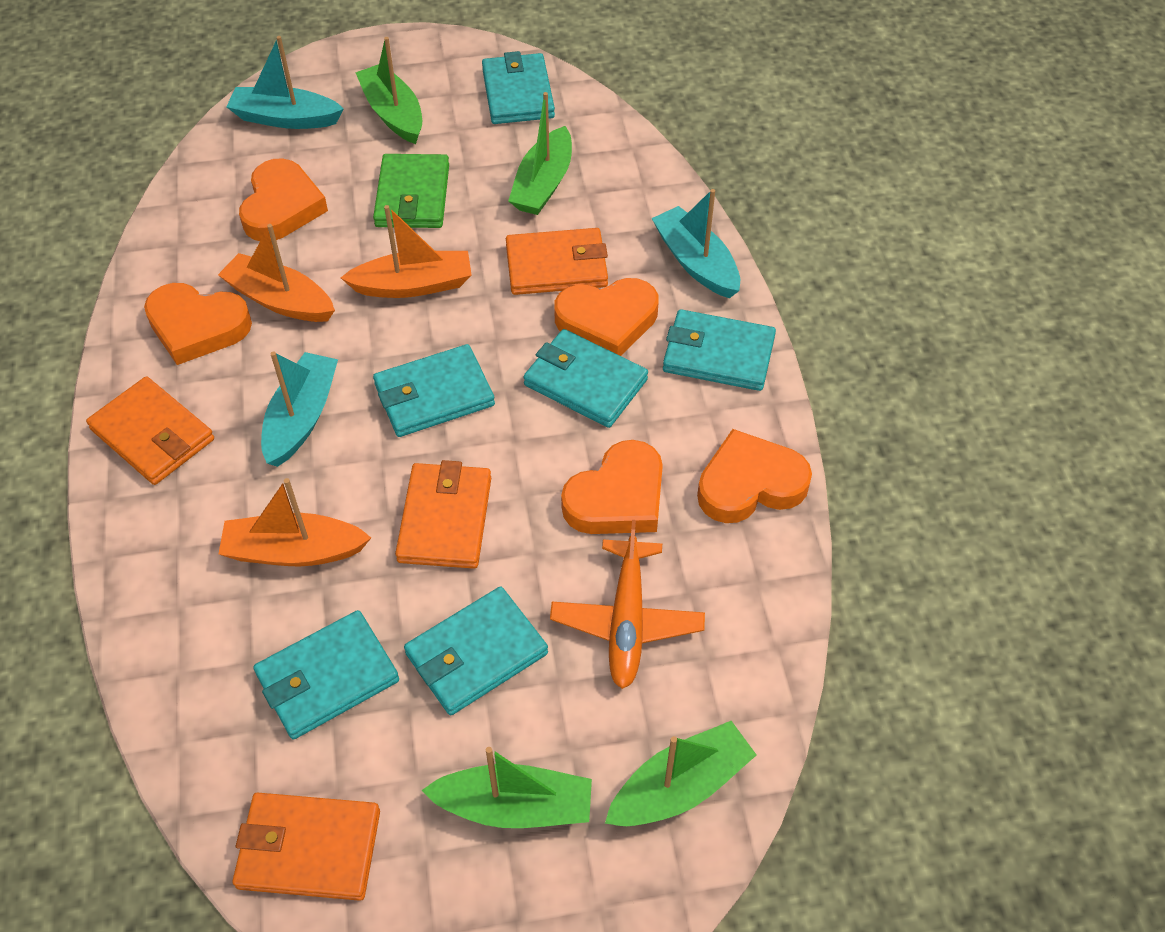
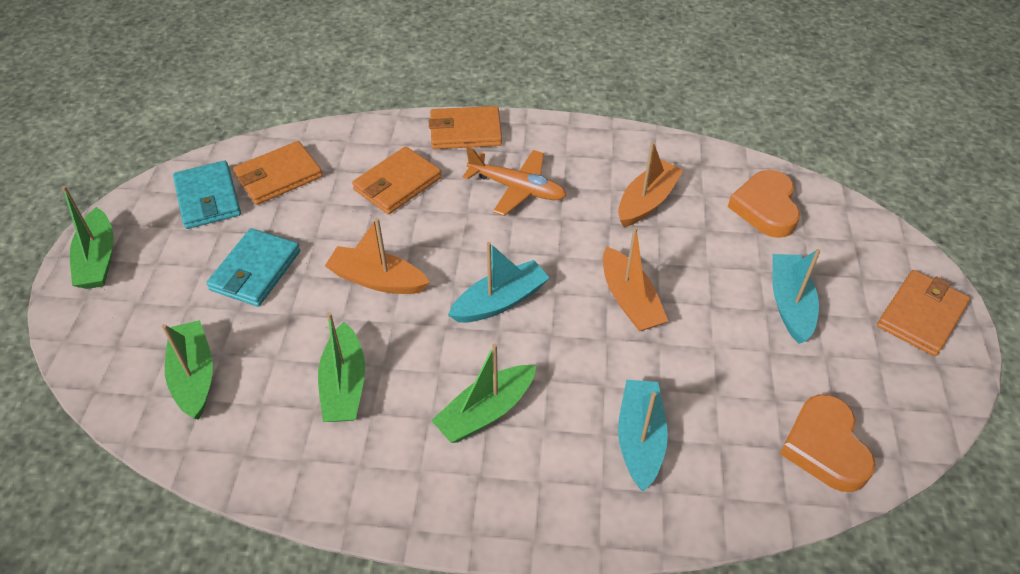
green wallet: 1 -> 0
orange heart: 5 -> 2
turquoise wallet: 6 -> 2

